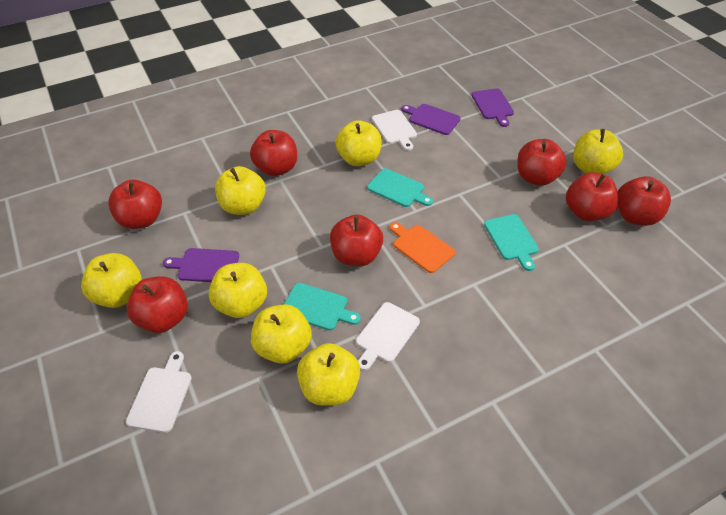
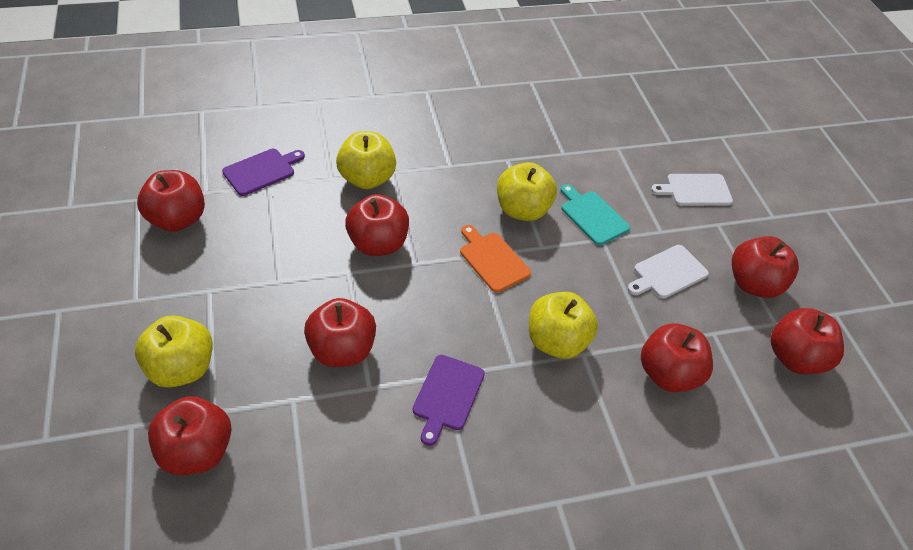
purple cutting board: 3 -> 2
turquoise cutting board: 3 -> 1
white cutting board: 3 -> 2
yellow apple: 7 -> 4

